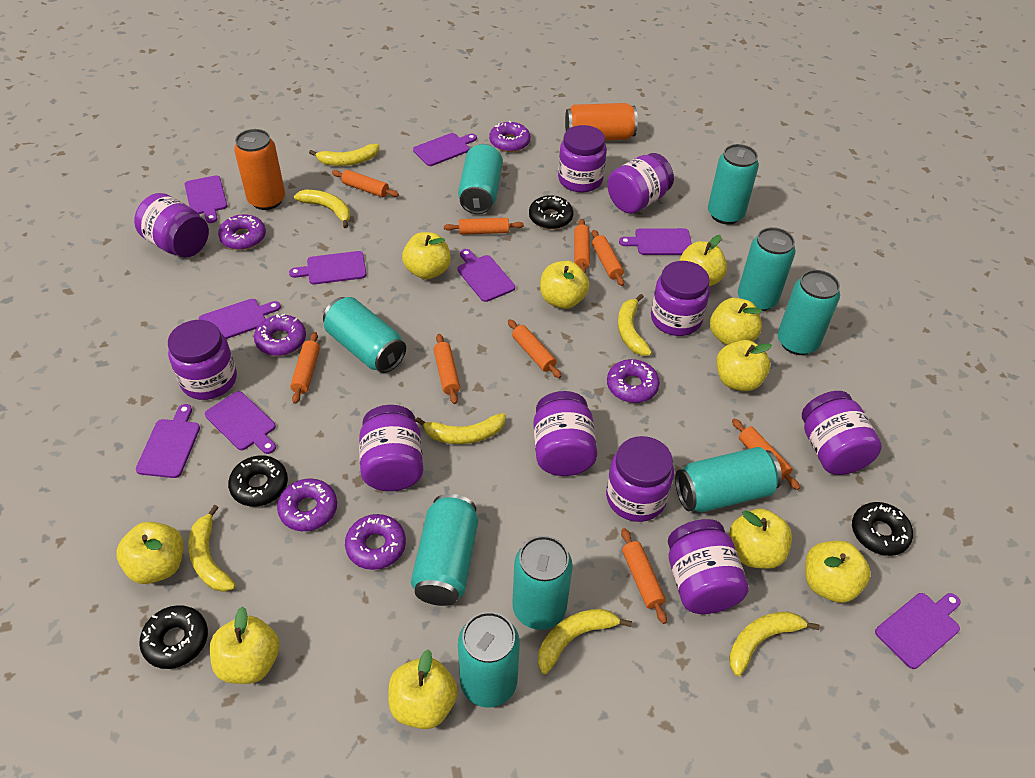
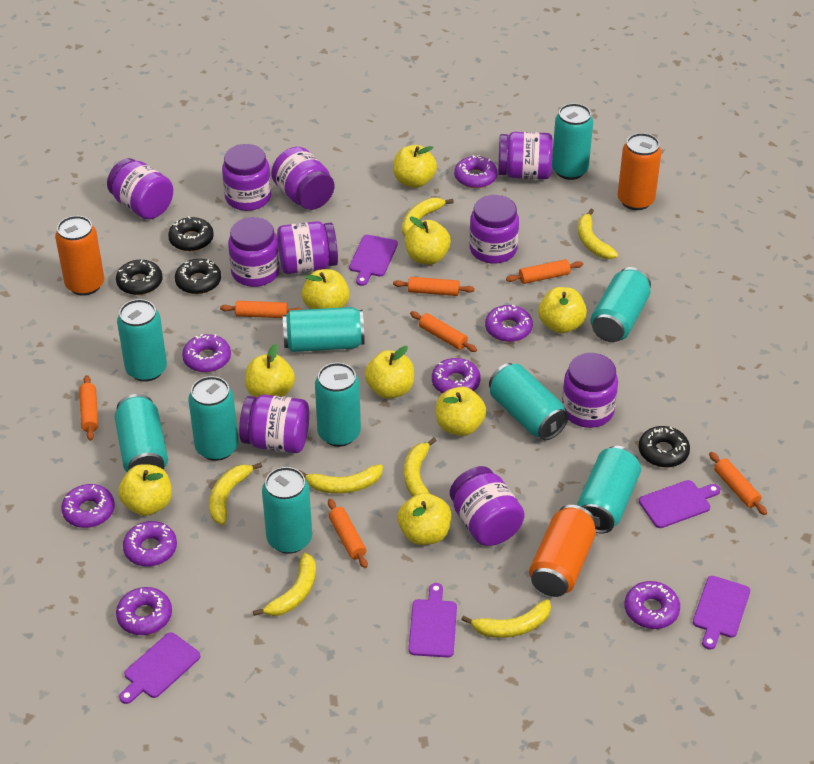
orange can: 2 -> 3
orange rolling pin: 9 -> 7
purple cutting board: 9 -> 5
purple donut: 6 -> 8
turquoise can: 9 -> 10
yellow apple: 10 -> 9

